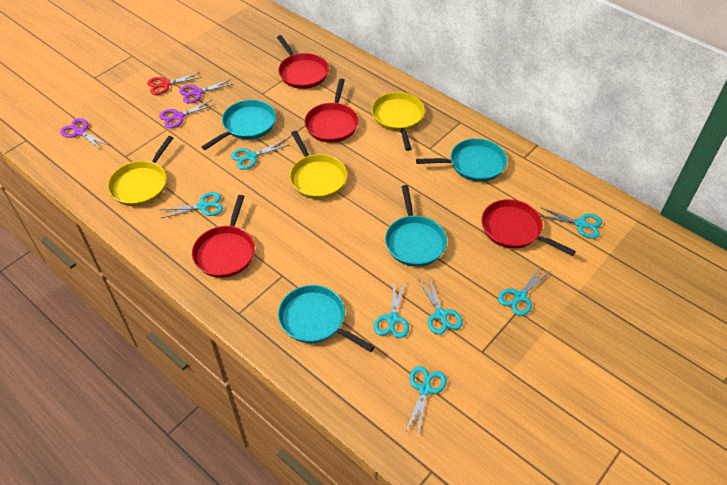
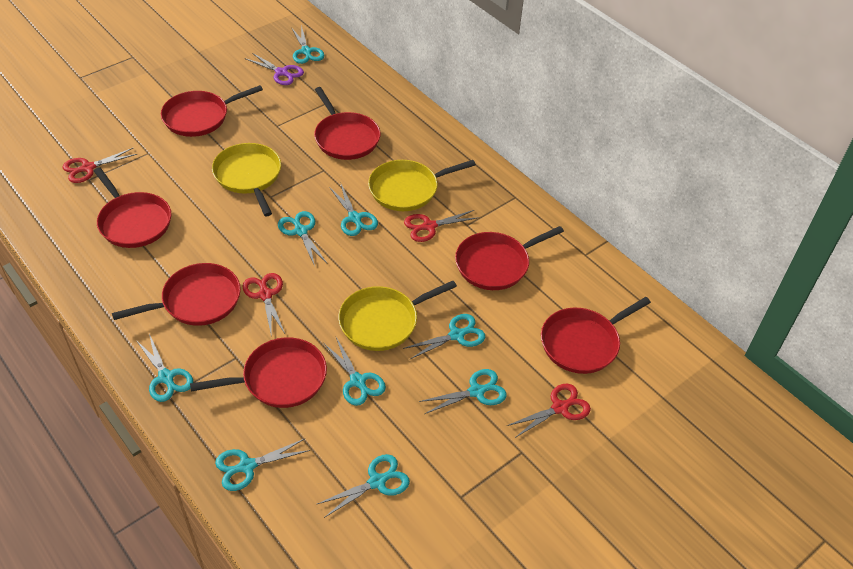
purple scissors: 3 -> 1
red pan: 4 -> 7
red scissors: 1 -> 4
turquoise pan: 4 -> 0
turquoise scissors: 7 -> 9

